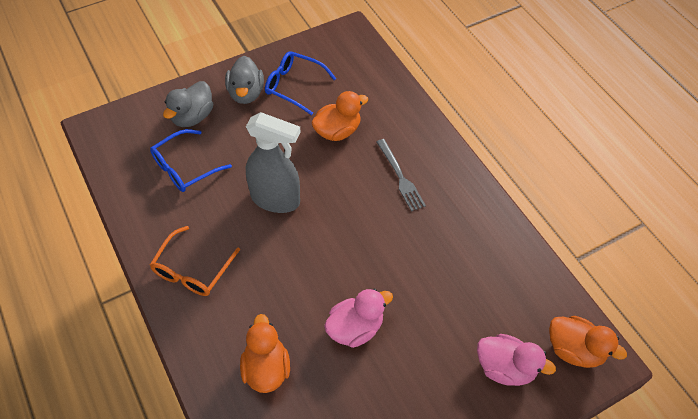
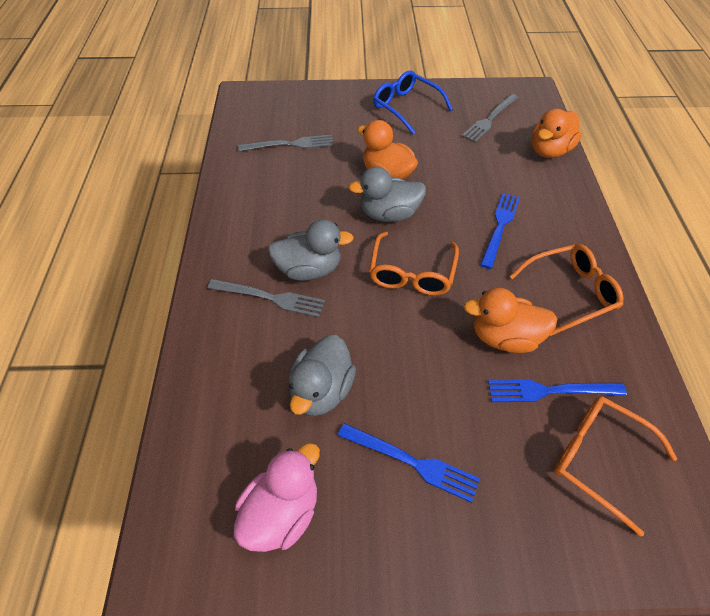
blue fork: 0 -> 3
blue glasses: 2 -> 1
grey duck: 2 -> 3
grey fork: 1 -> 3
grey spray bottle: 1 -> 0
orange glasses: 1 -> 3
pink duck: 2 -> 1

